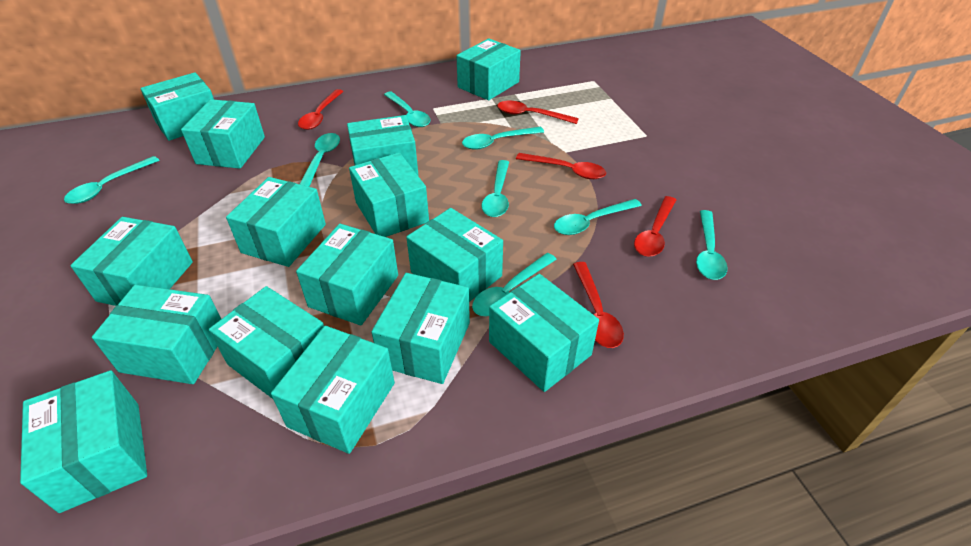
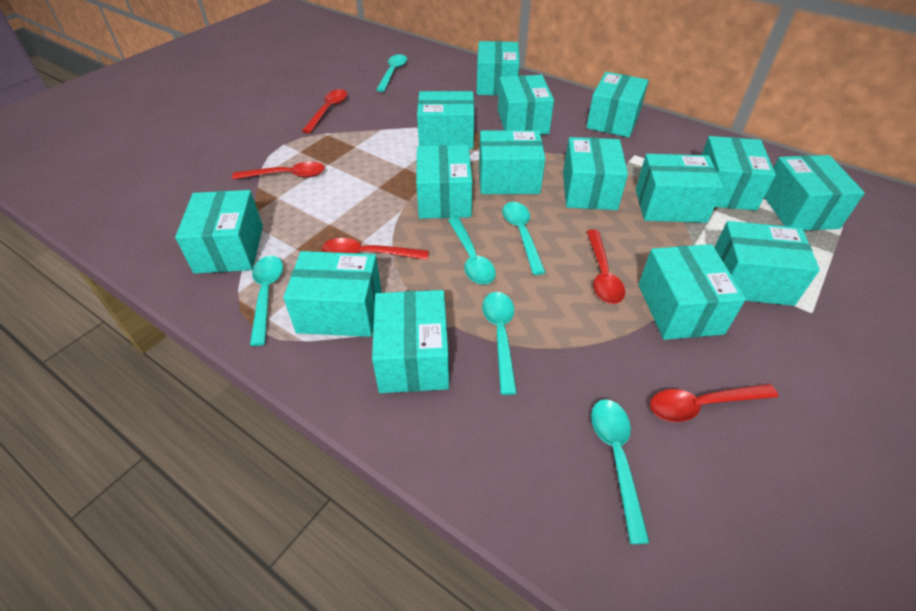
turquoise spoon: 8 -> 6

